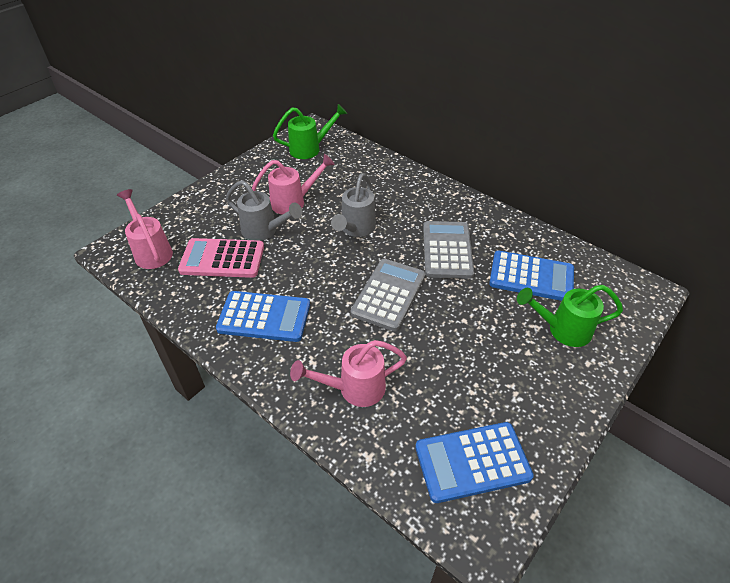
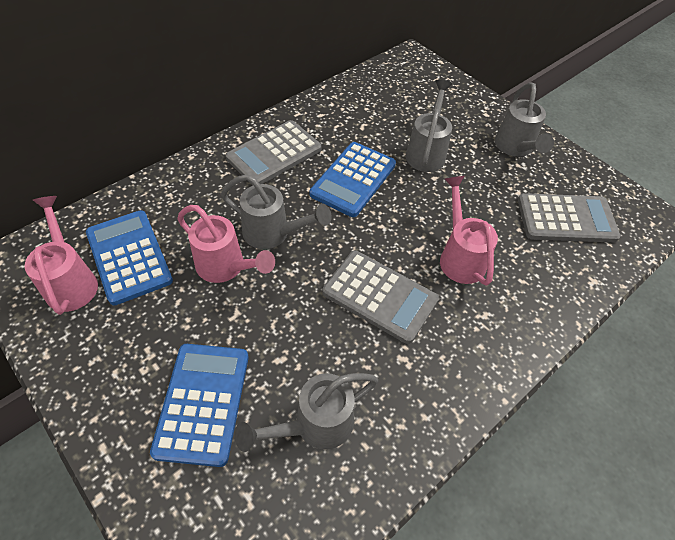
green watering can: 2 -> 0
grey calculator: 2 -> 3
grey watering can: 2 -> 4
pink calculator: 1 -> 0

